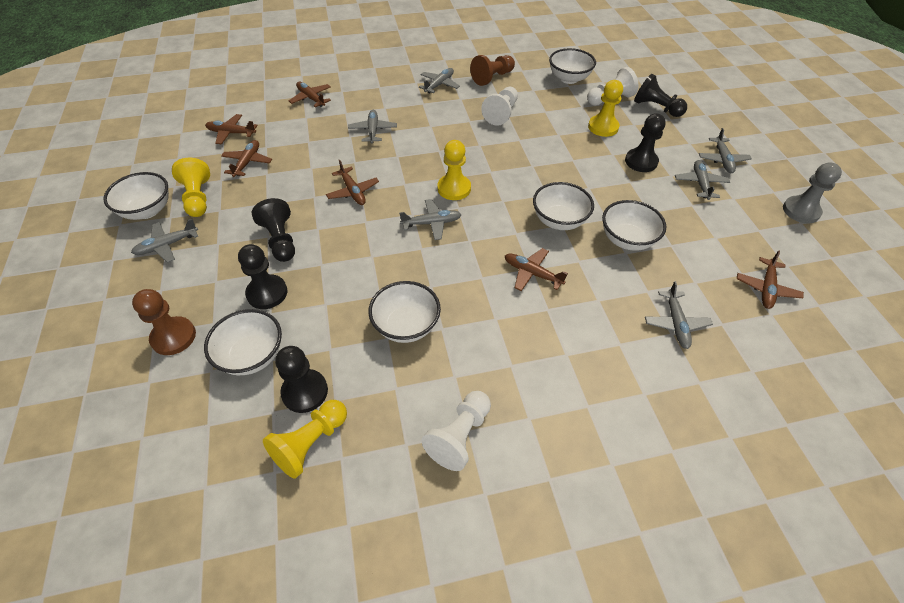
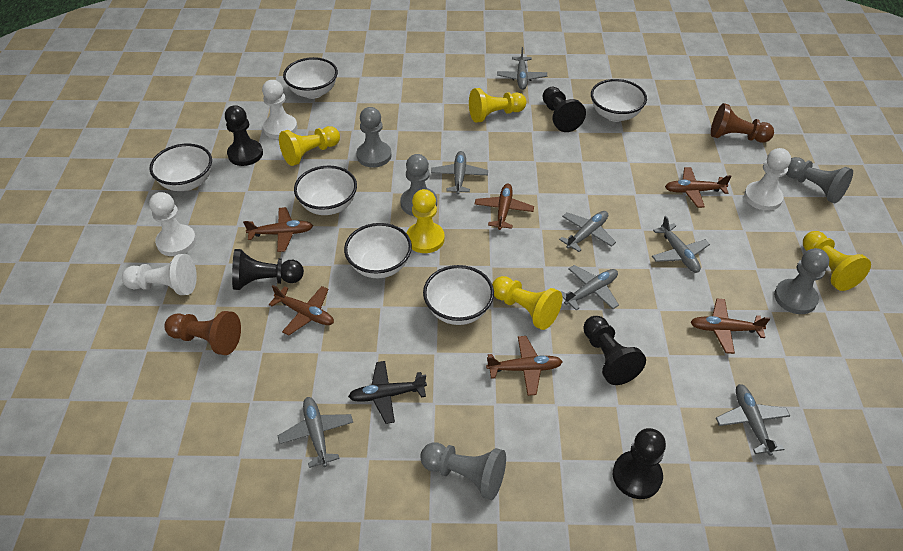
black plane: 0 -> 1
grey pawn: 1 -> 5
white pawn: 3 -> 4
yellow pawn: 4 -> 5

